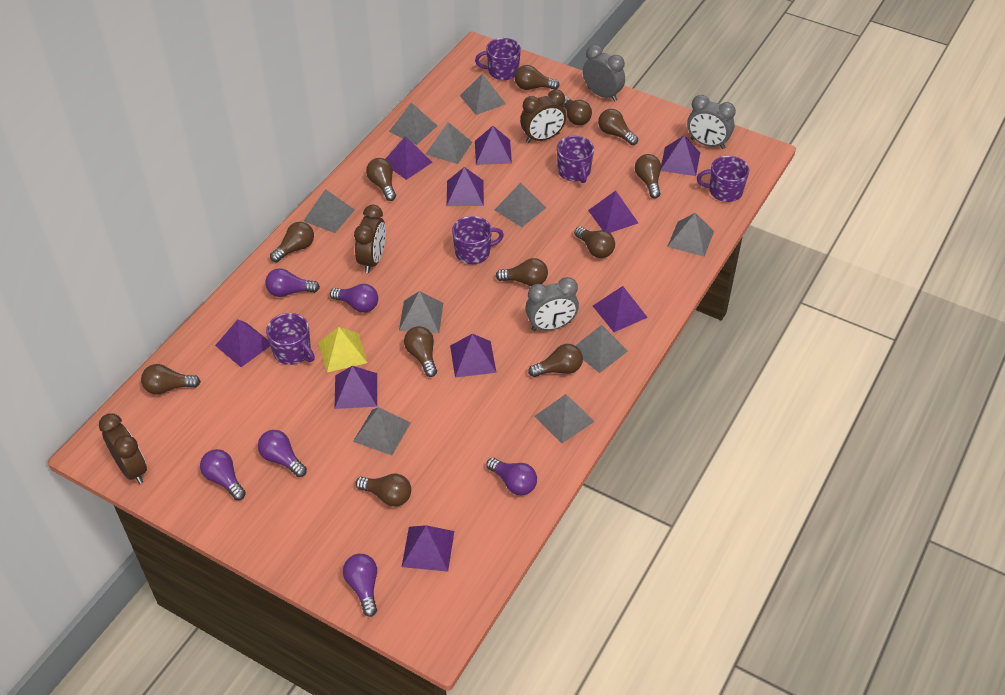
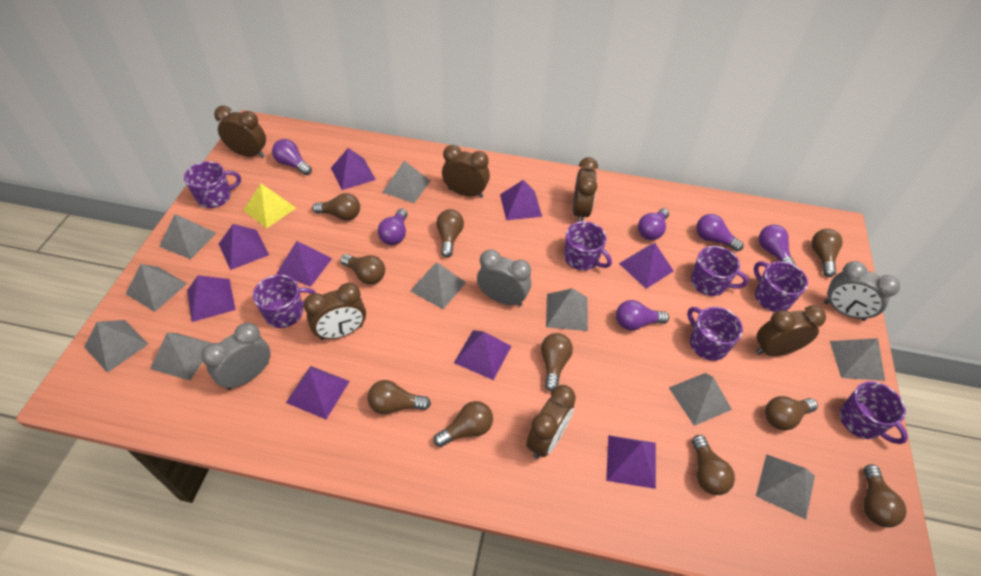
brown clock: 3 -> 6
brown light bulb: 12 -> 10
purple mug: 5 -> 7
purple pyramid: 10 -> 9

